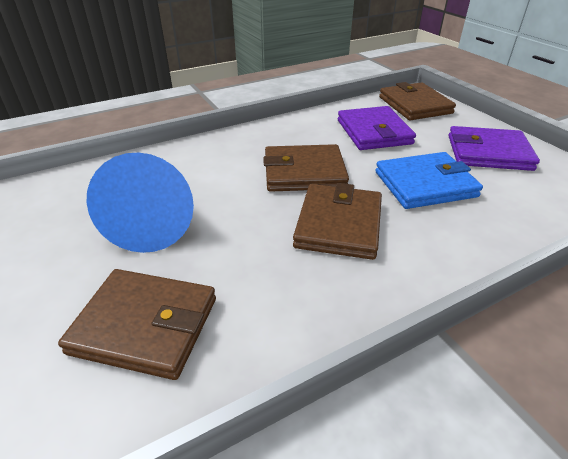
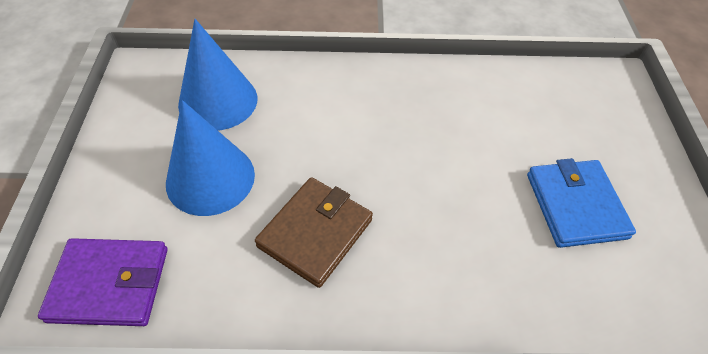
blue cone: 1 -> 2
brown wallet: 4 -> 1
purple wallet: 2 -> 1

